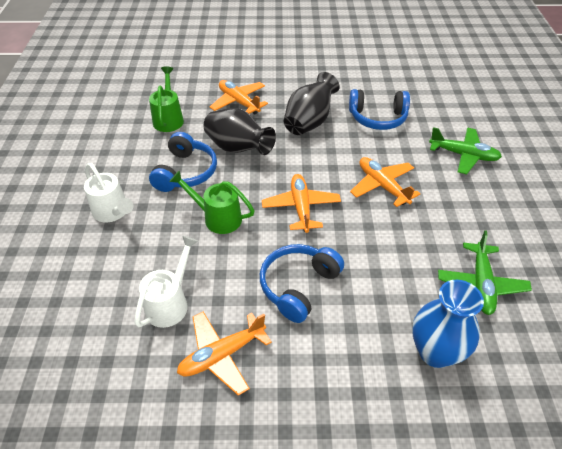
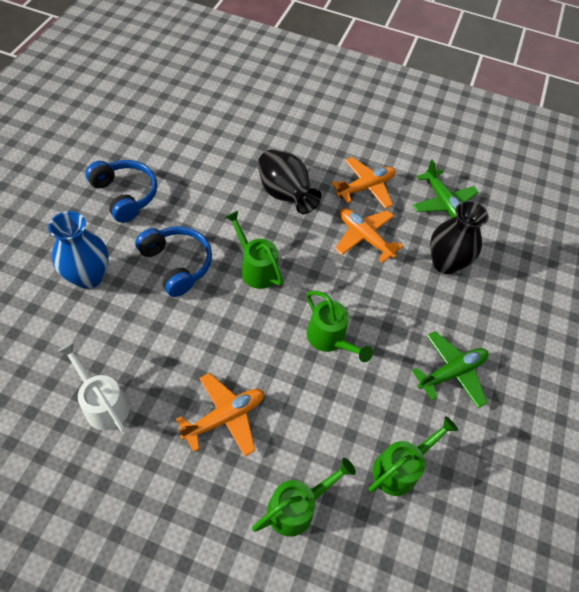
blue headphones: 3 -> 2
green watering can: 2 -> 4
orange plane: 4 -> 3
white watering can: 2 -> 1

